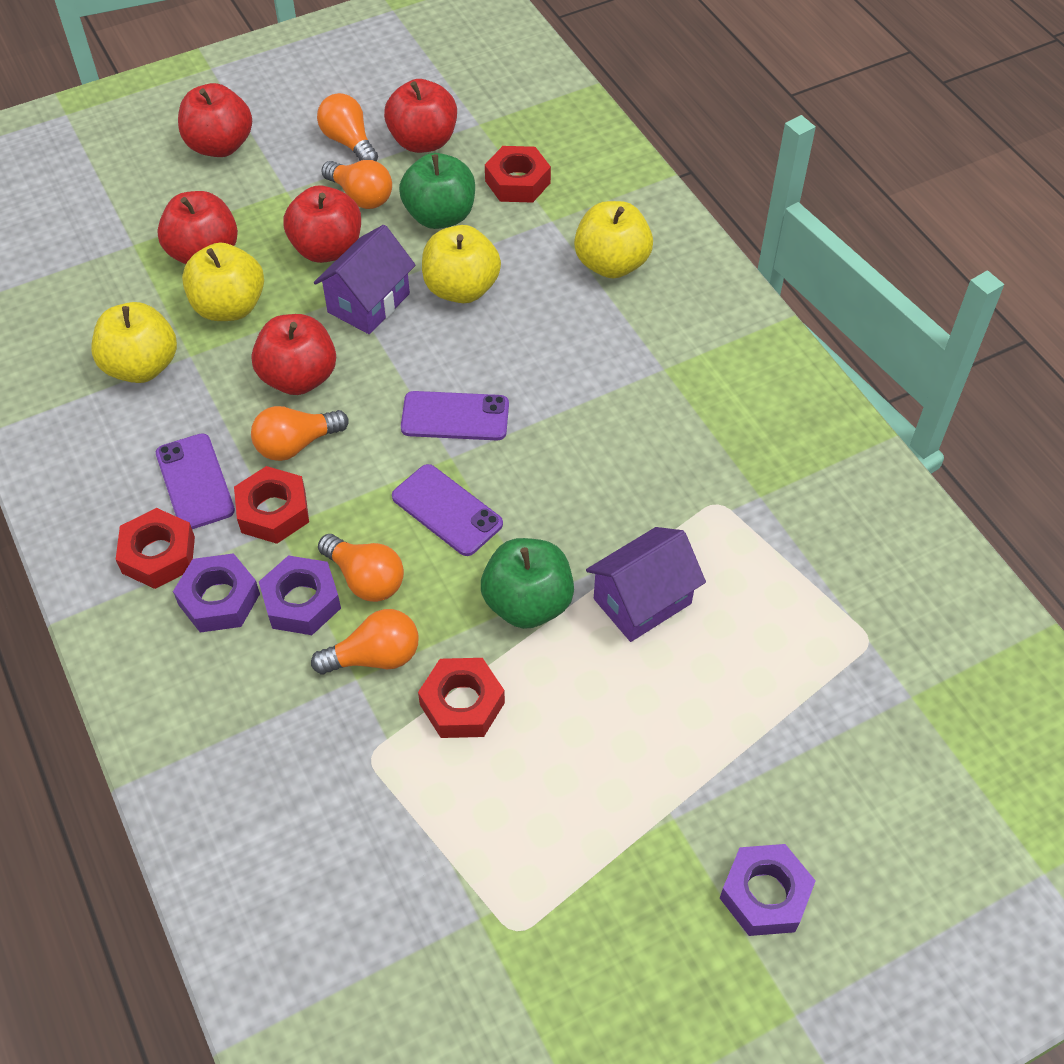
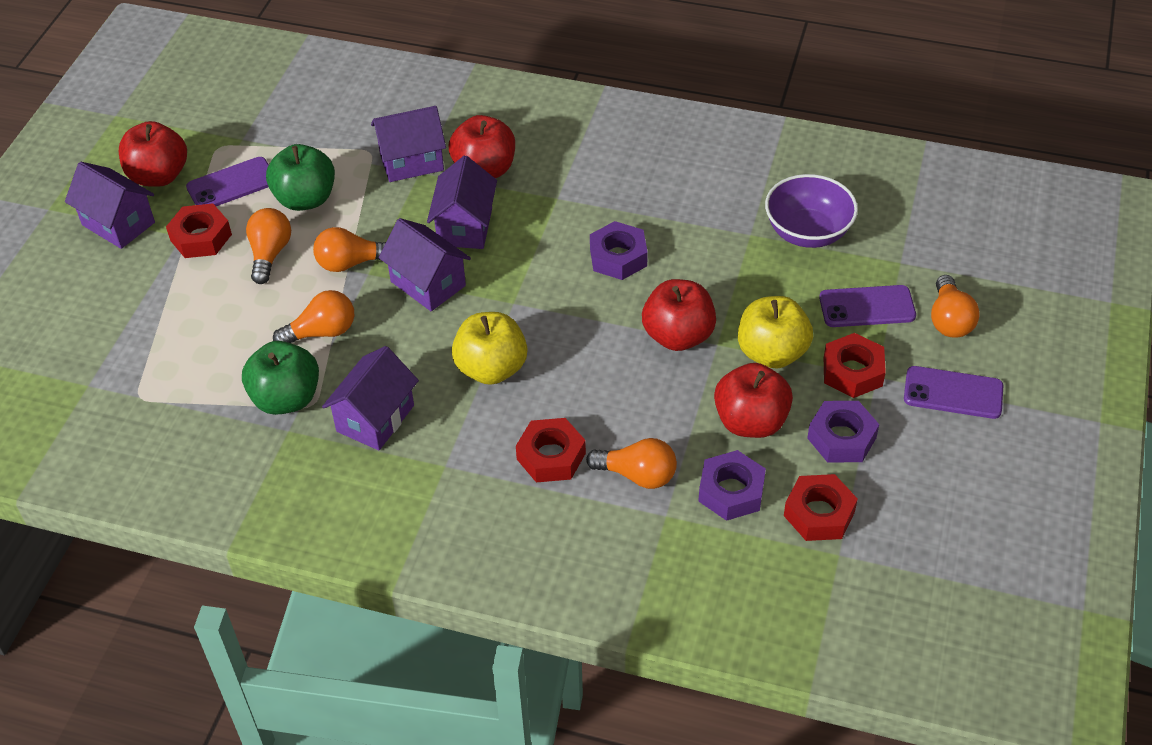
purple bowl: 0 -> 1
purple house: 2 -> 5
red apple: 5 -> 4
yellow apple: 4 -> 2

